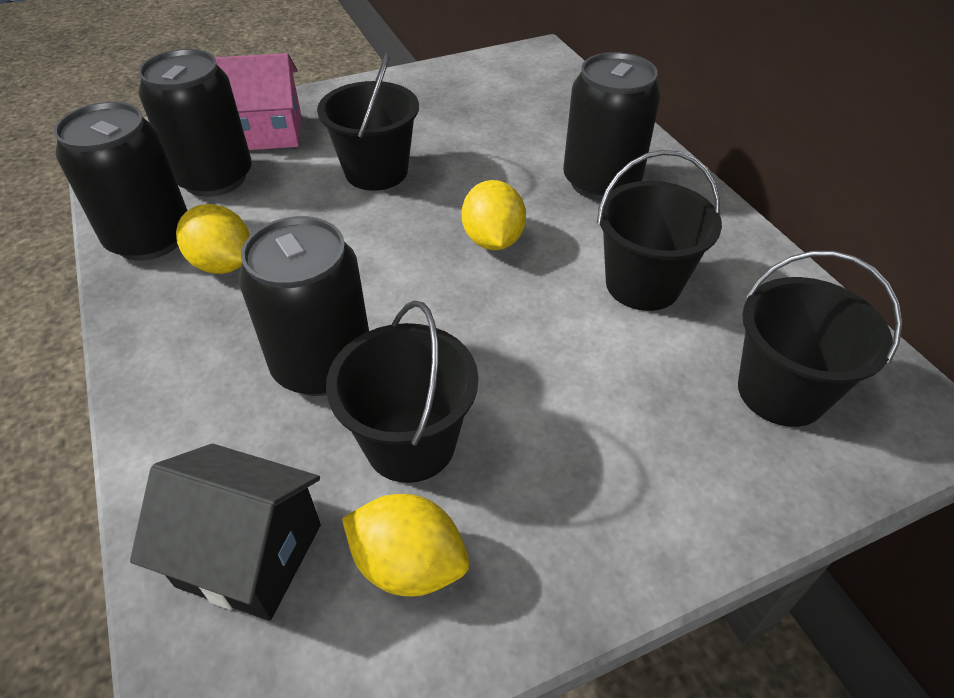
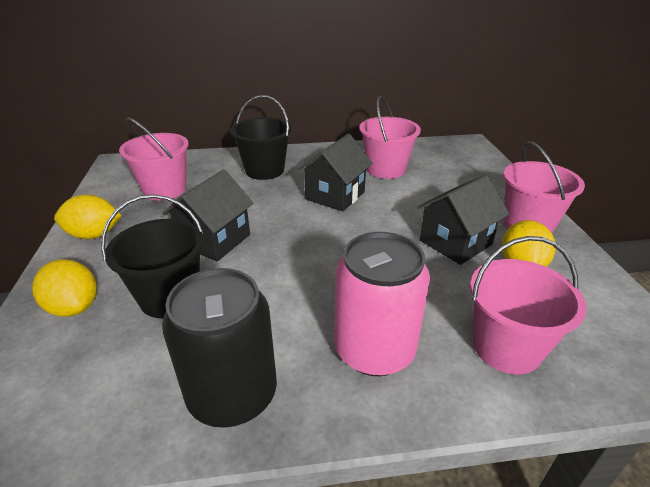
black bucket: 4 -> 2
black can: 4 -> 1
black house: 1 -> 3
pink bucket: 0 -> 4
pink can: 0 -> 1
pink house: 1 -> 0

